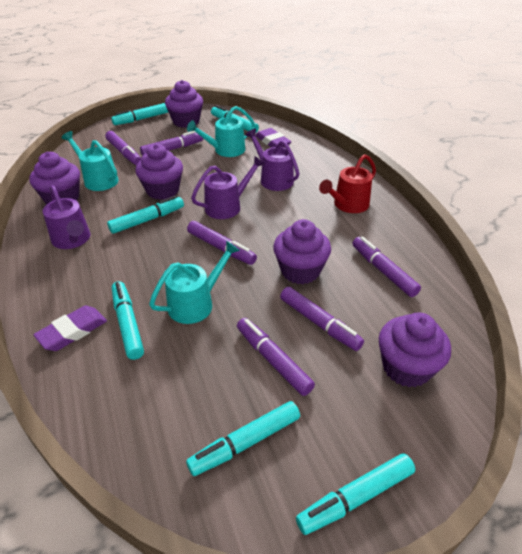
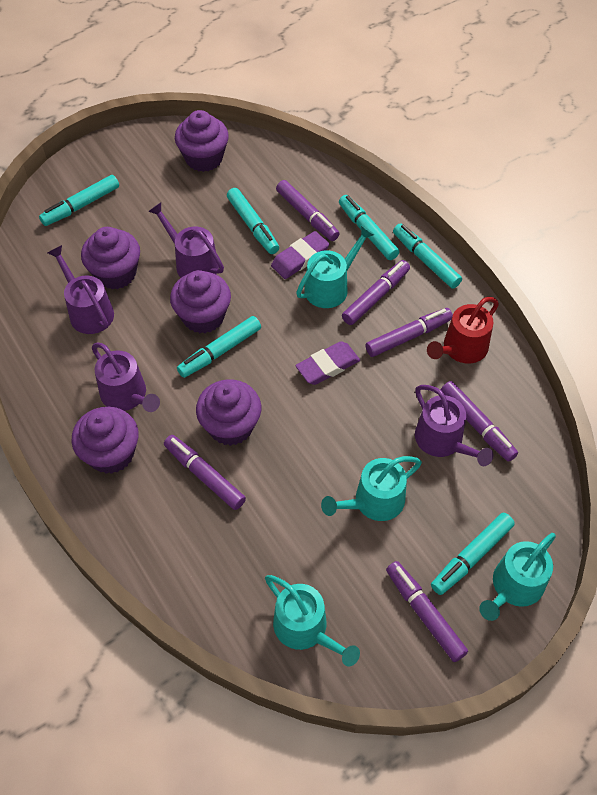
purple watering can: 3 -> 4
turquoise watering can: 3 -> 4

